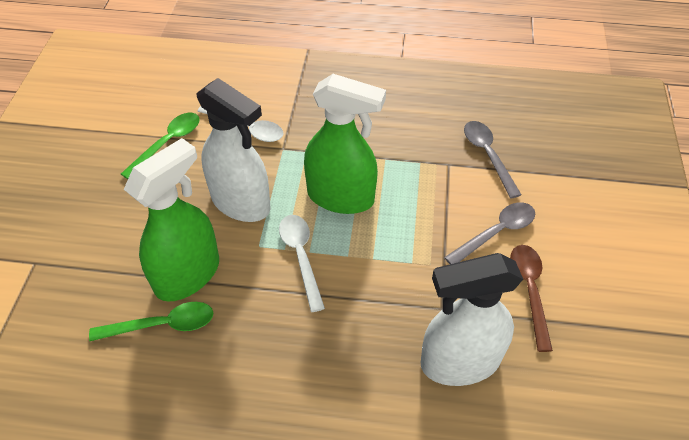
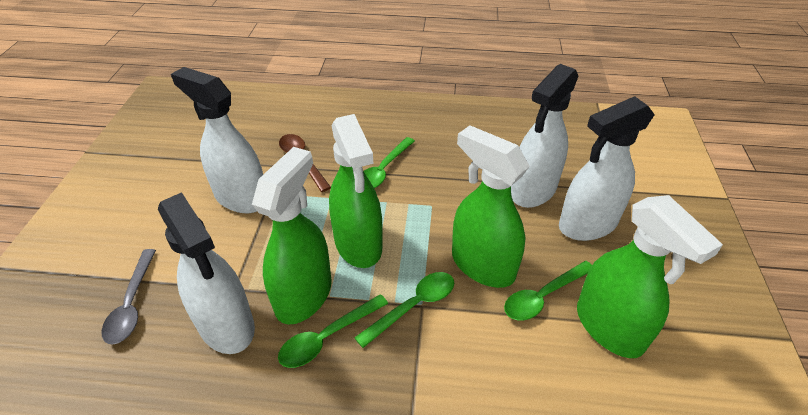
green spoon: 2 -> 4
green spray bottle: 2 -> 4
grey spoon: 2 -> 1
white spoon: 2 -> 0
white spray bottle: 2 -> 4

